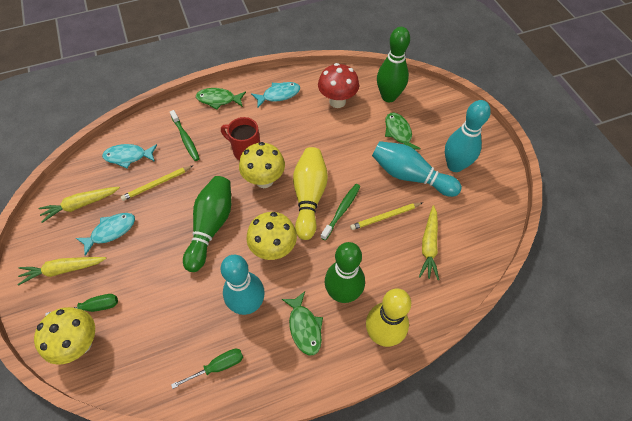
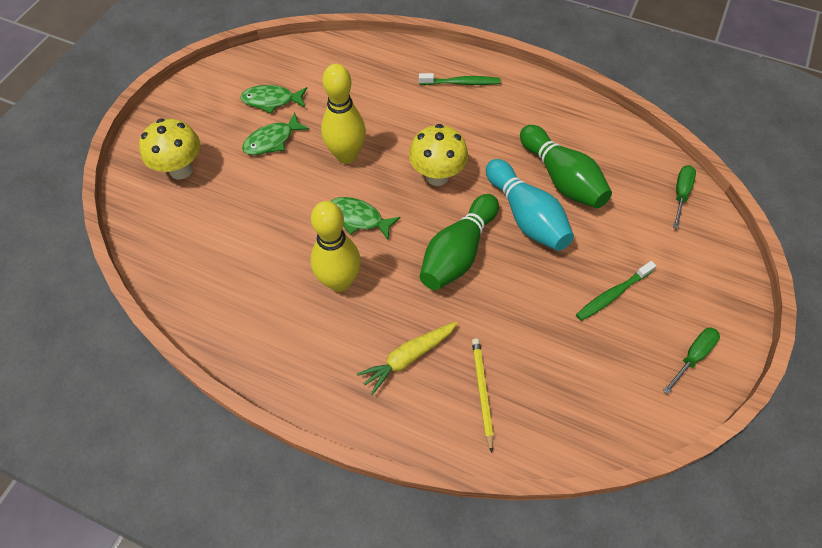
green bowling pin: 3 -> 2
red mug: 1 -> 0
red mushroom: 1 -> 0
turquoise bowling pin: 3 -> 1
turquoise fish: 3 -> 0
yellow carrot: 3 -> 1
yellow mushroom: 3 -> 2
yellow pencil: 2 -> 1

